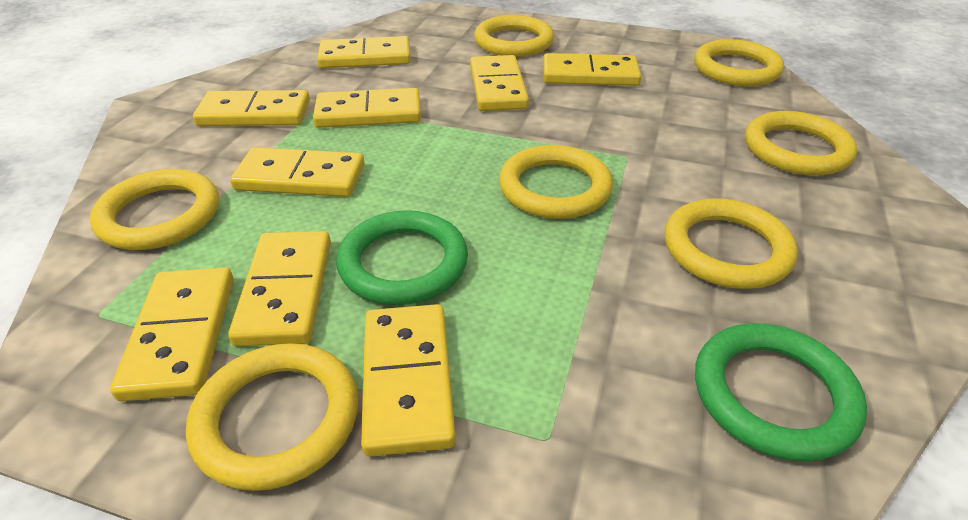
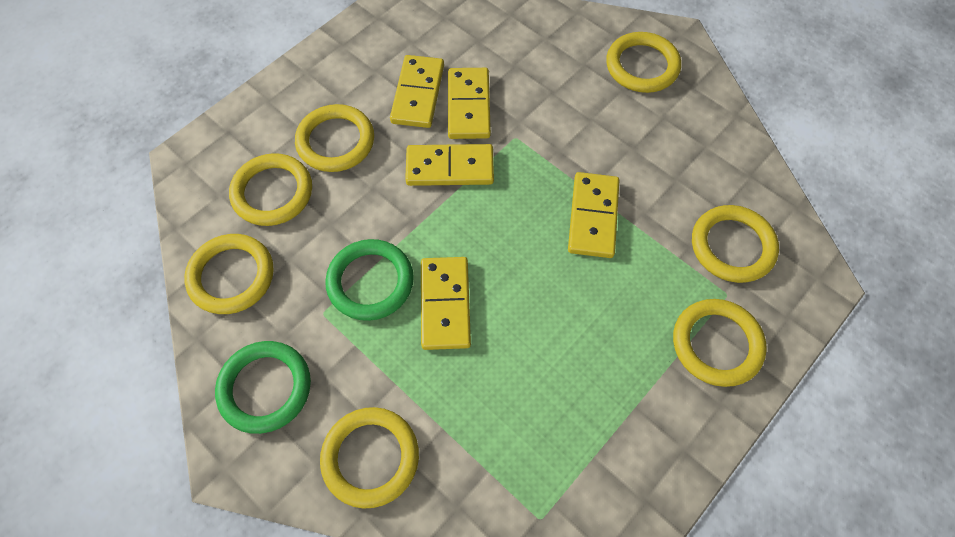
yellow domino: 9 -> 5

